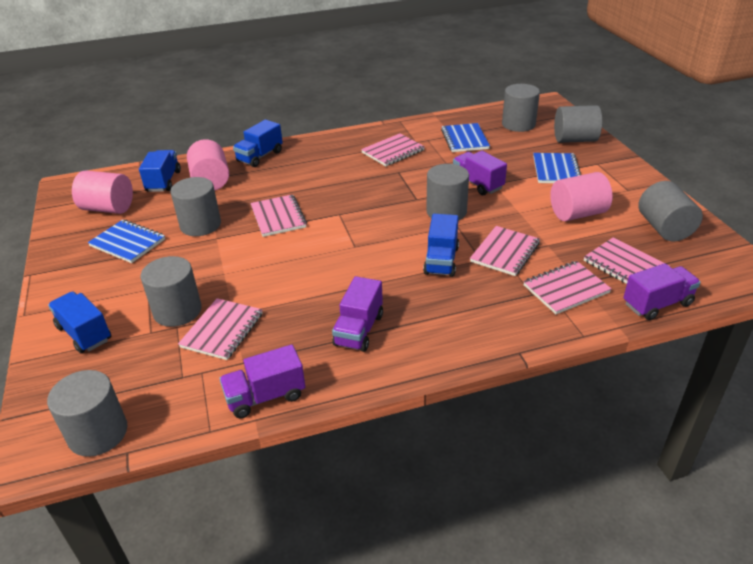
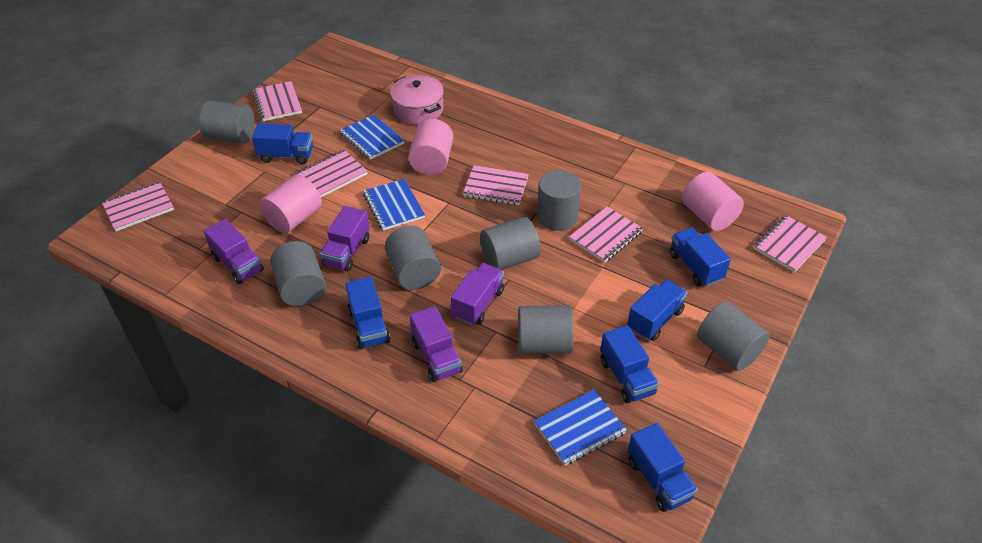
blue truck: 4 -> 6
pink pot: 0 -> 1

